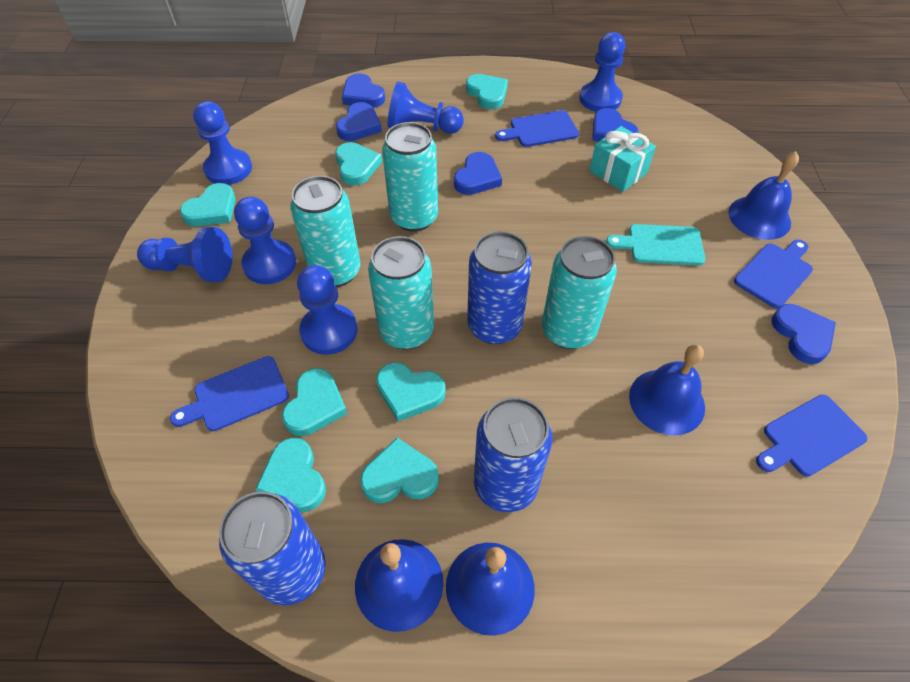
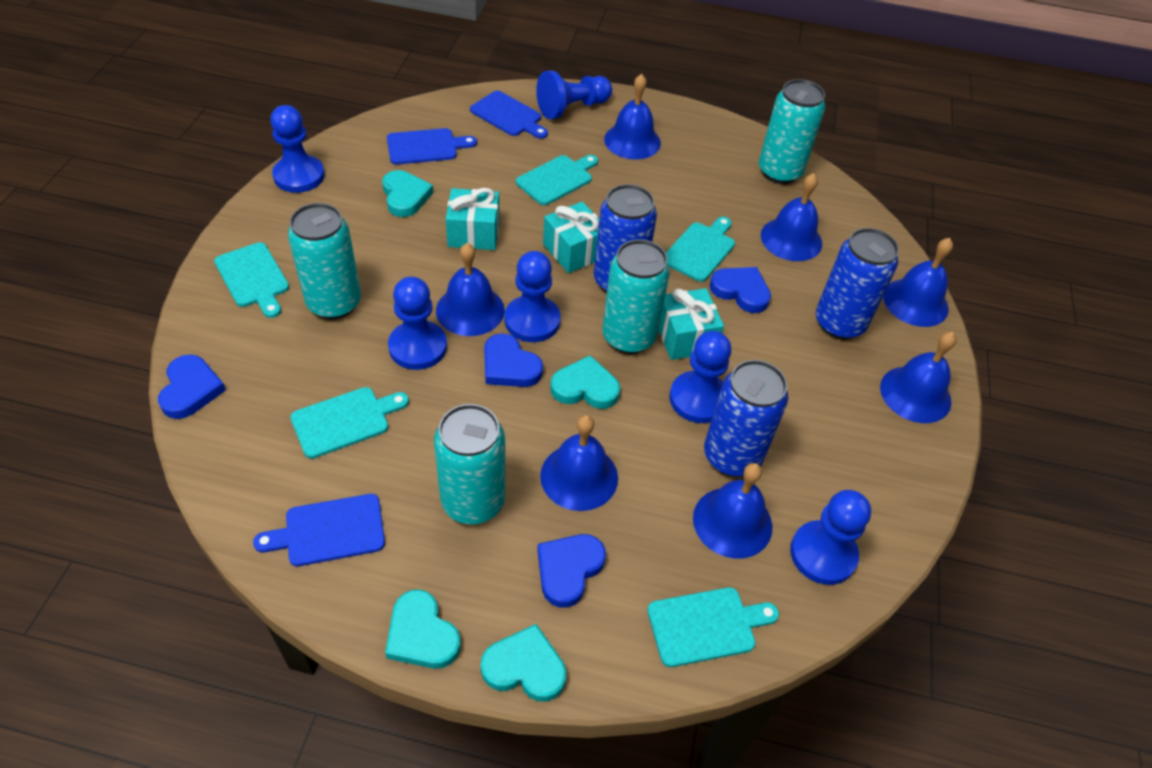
blue bell: 4 -> 7
blue cutting board: 4 -> 3
blue heart: 5 -> 4
turquoise cutting board: 1 -> 5
turquoise gift: 1 -> 3
turquoise heart: 7 -> 4

